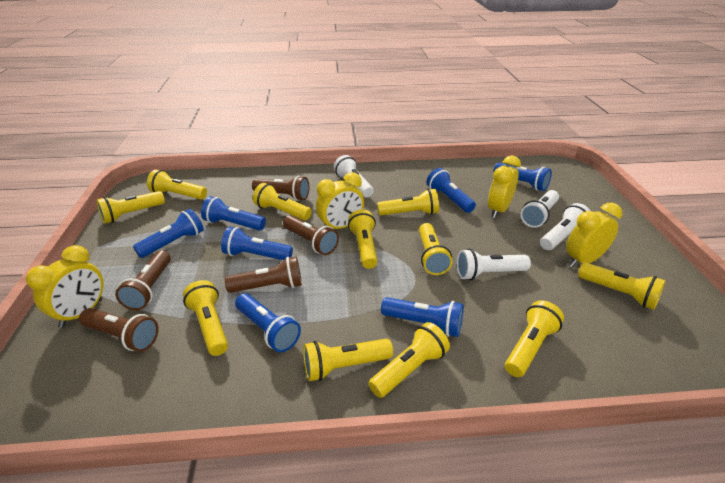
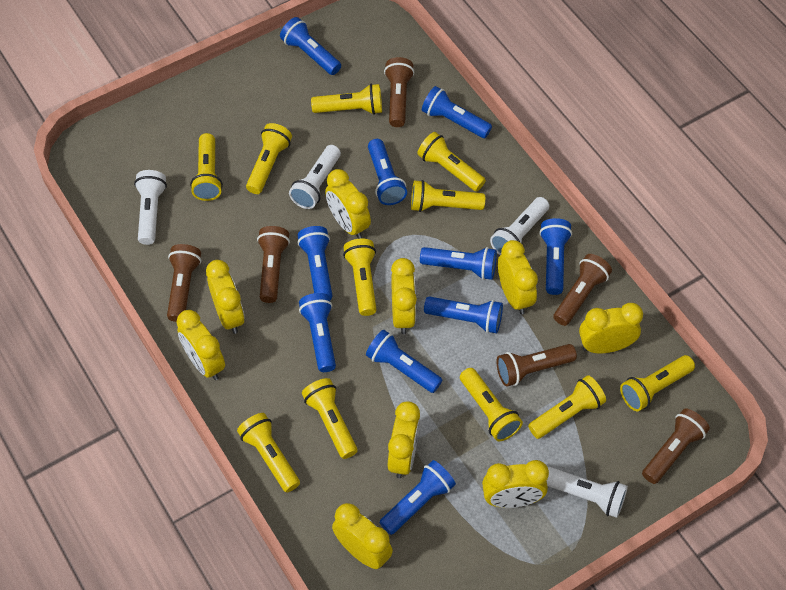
blue flashlight: 7 -> 10
brown flashlight: 5 -> 6
yellow clock: 4 -> 9

